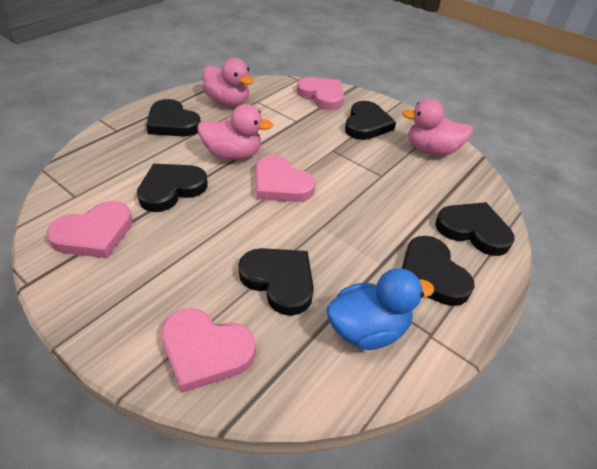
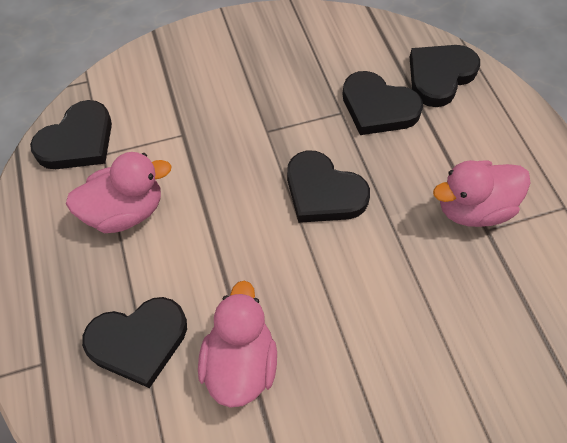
black heart: 6 -> 5
blue duck: 1 -> 0
pink heart: 4 -> 0

